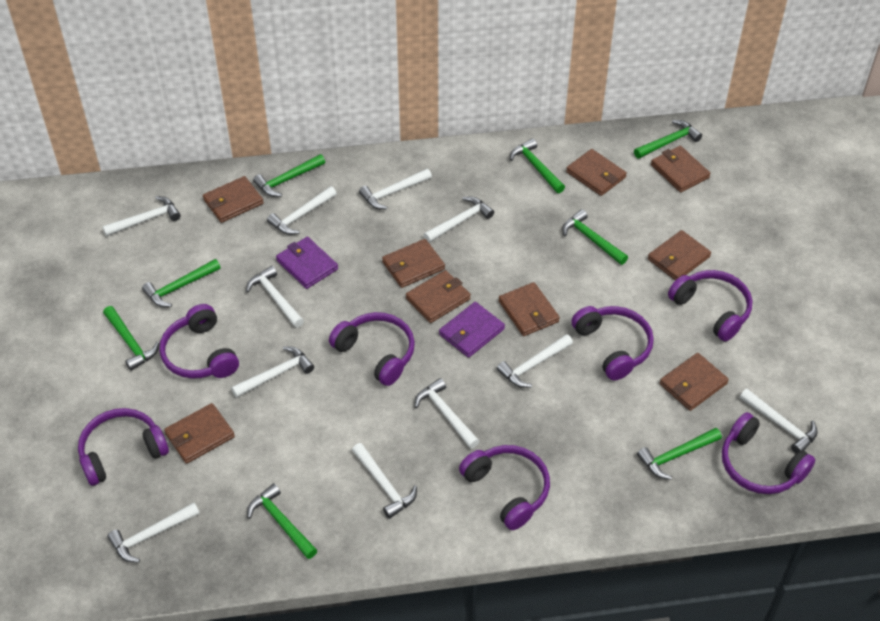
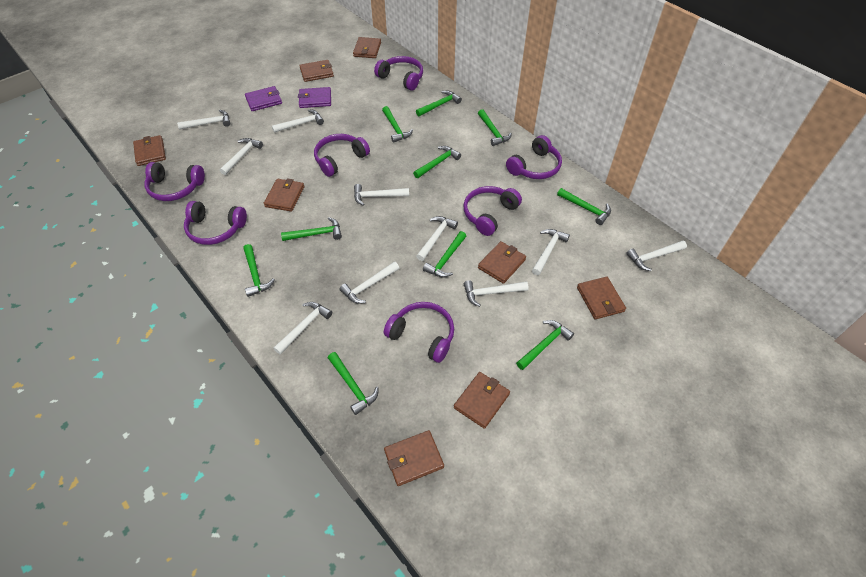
brown wallet: 9 -> 8
green hammer: 8 -> 10
white hammer: 11 -> 10

